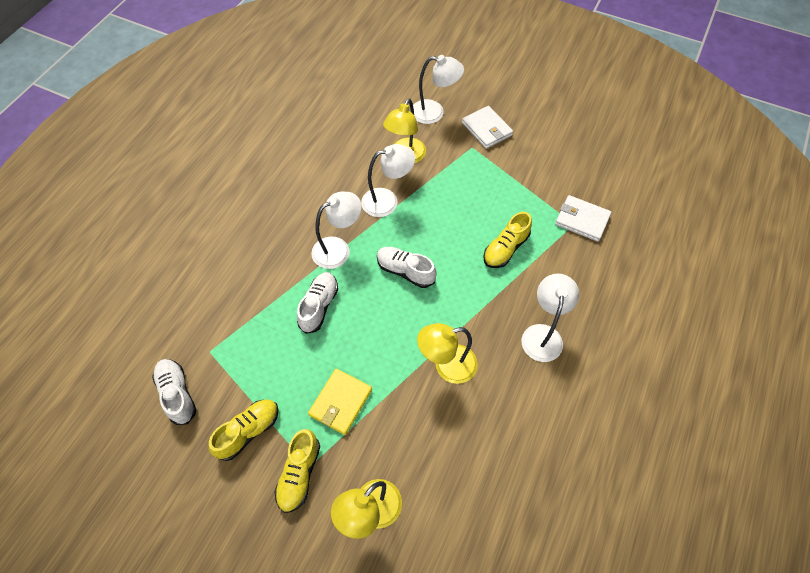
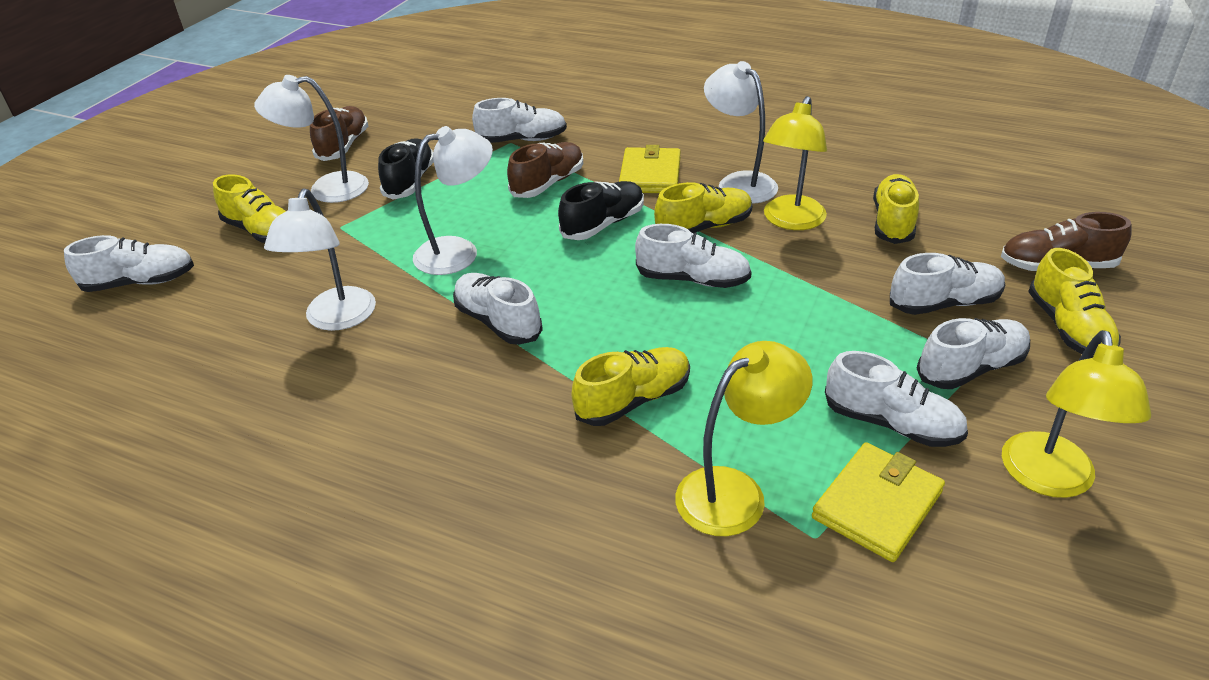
black shoe: 0 -> 2
brown shoe: 0 -> 3
white shoe: 3 -> 7
white wallet: 2 -> 0
yellow shoe: 3 -> 5
yellow wallet: 1 -> 2

